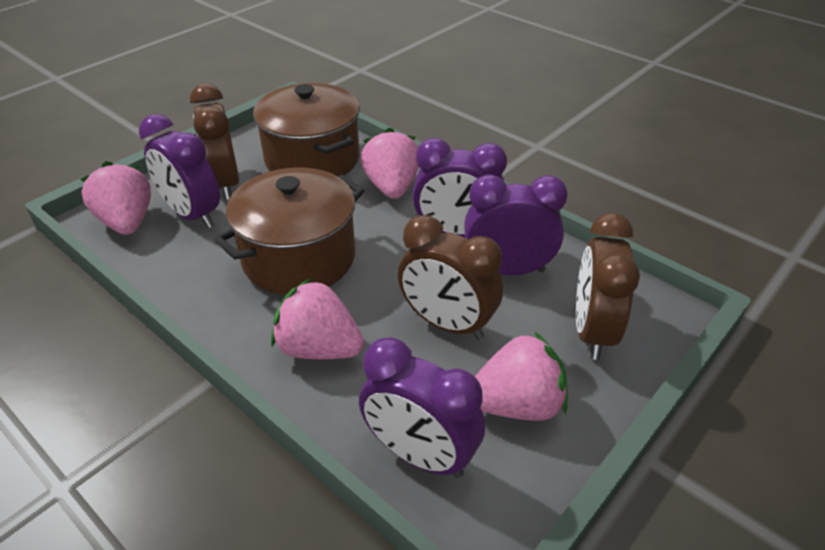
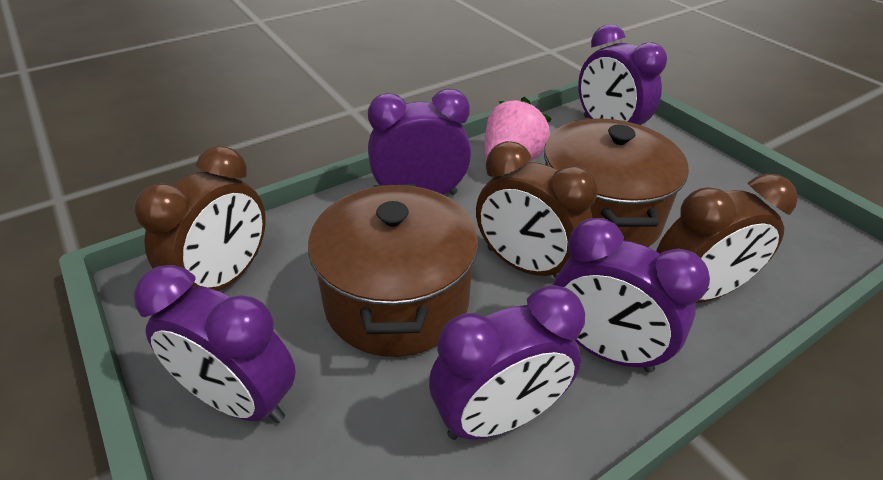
pink strawberry: 4 -> 1
purple clock: 4 -> 5

